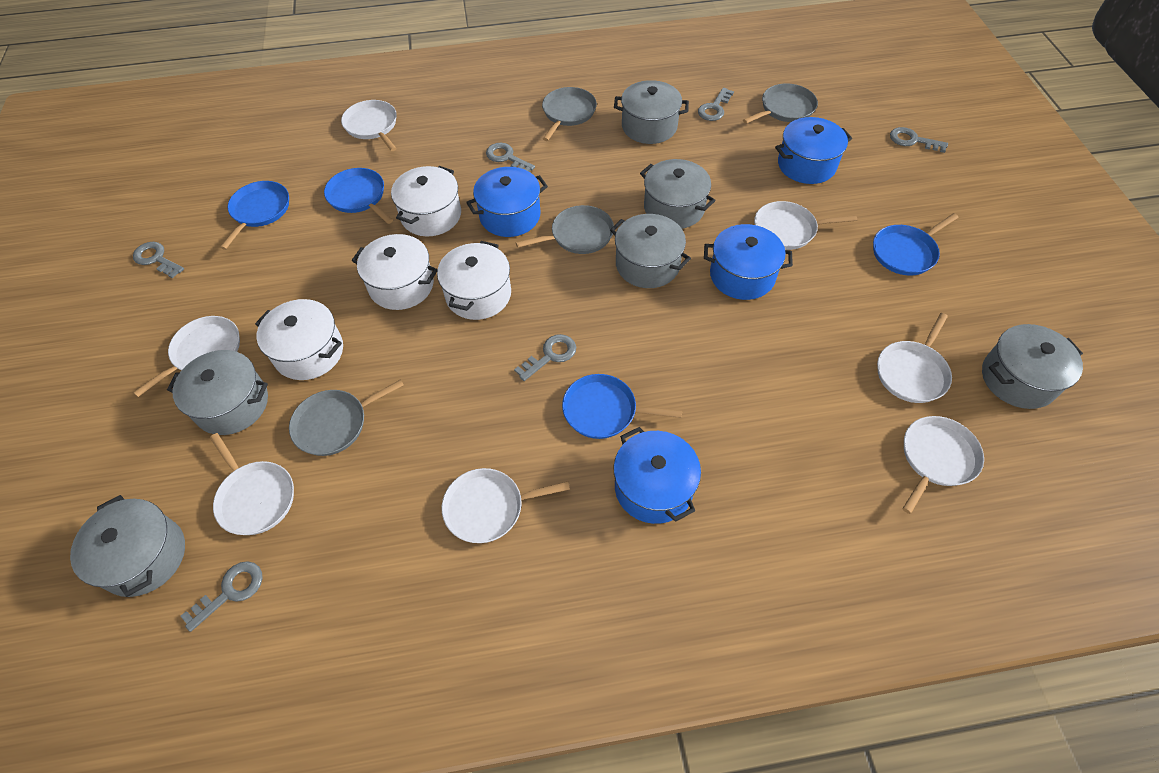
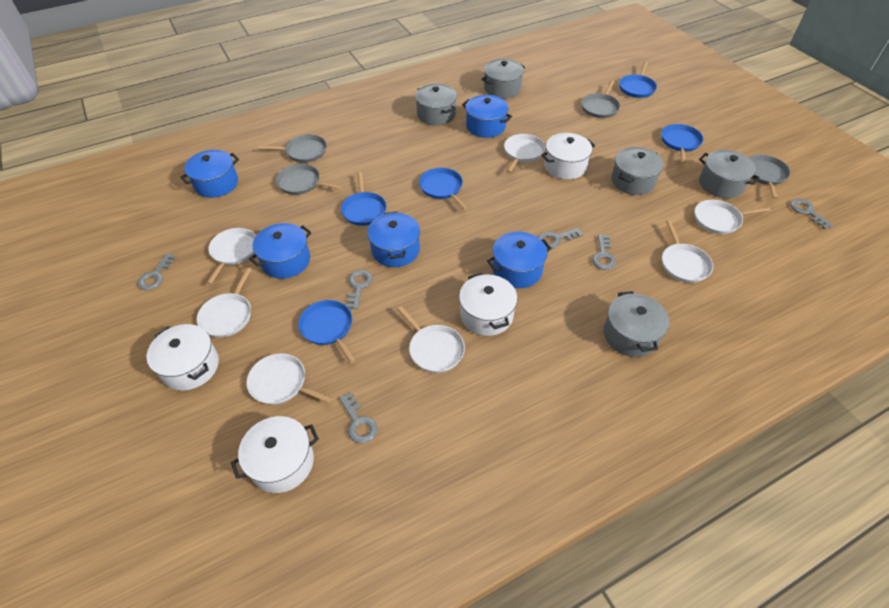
blue pan: 4 -> 5
blue pot: 4 -> 5
grey pot: 6 -> 5

